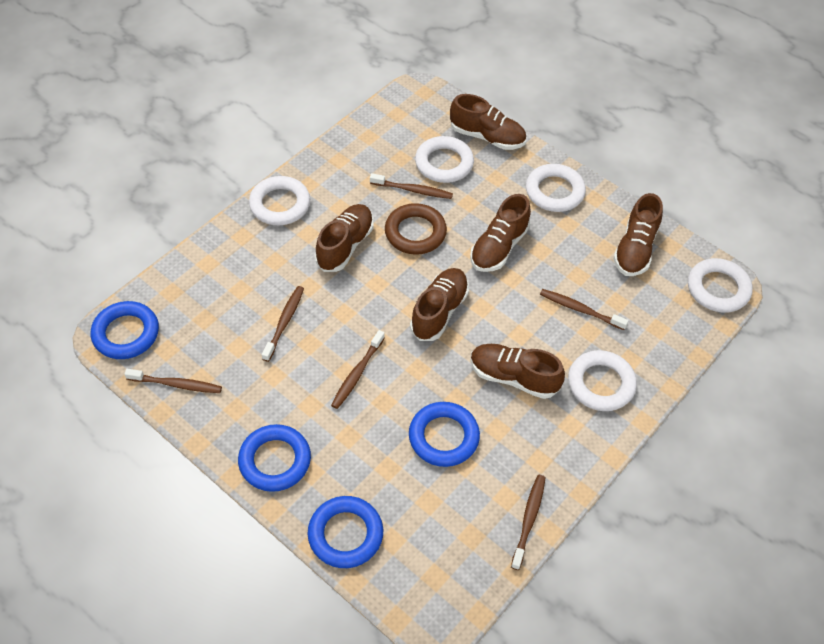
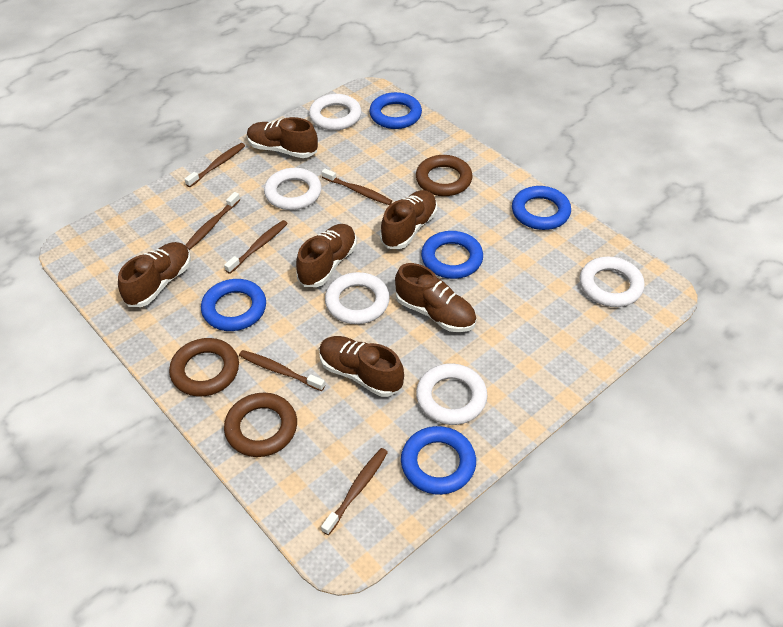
blue ring: 4 -> 5
brown ring: 1 -> 3

